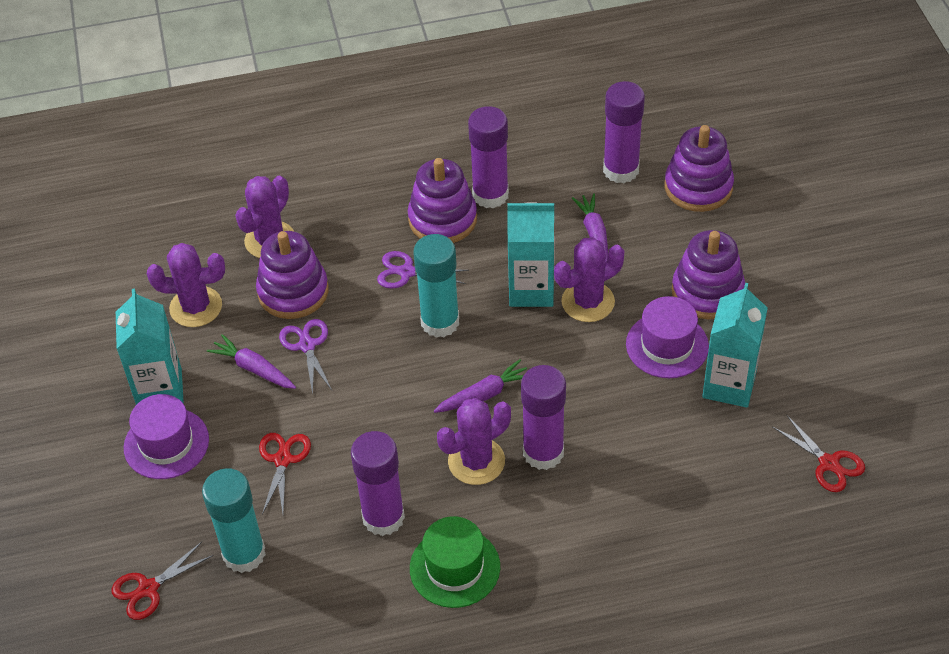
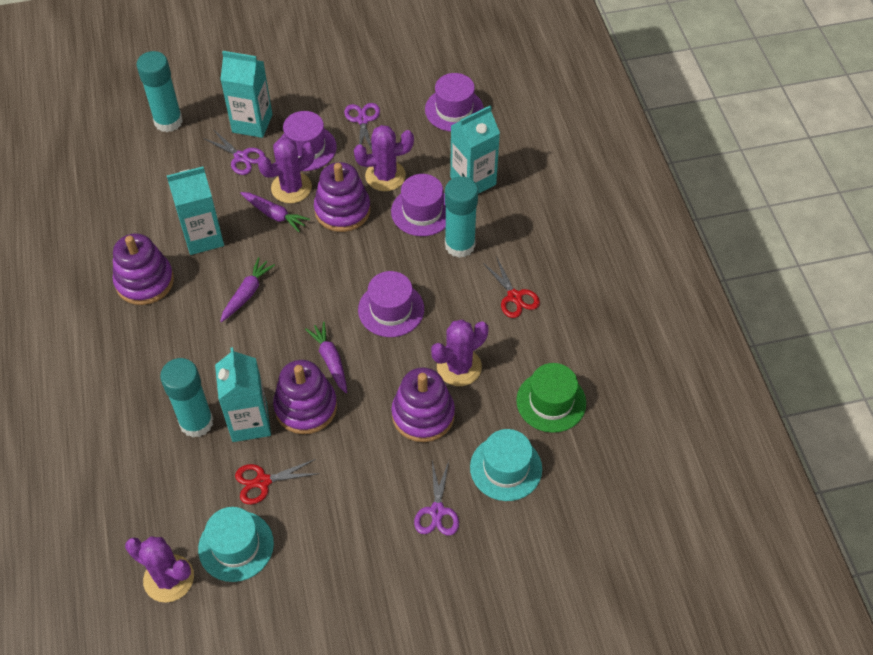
purple glue stick: 4 -> 0
purple hat: 2 -> 4
purple scissors: 2 -> 3
red scissors: 3 -> 2
turquoise carton: 3 -> 4
turquoise glue stick: 2 -> 3
turquoise hat: 0 -> 2

